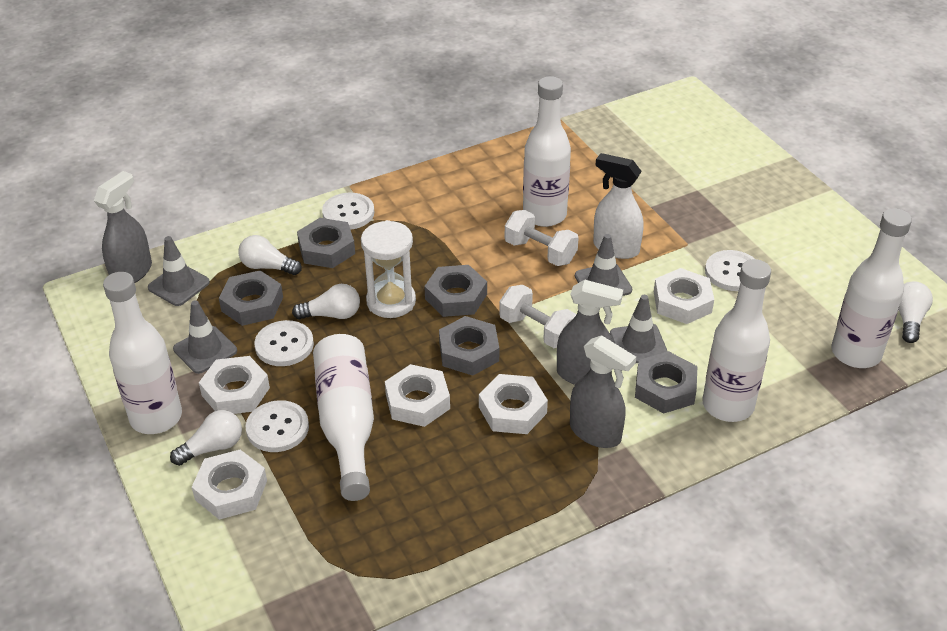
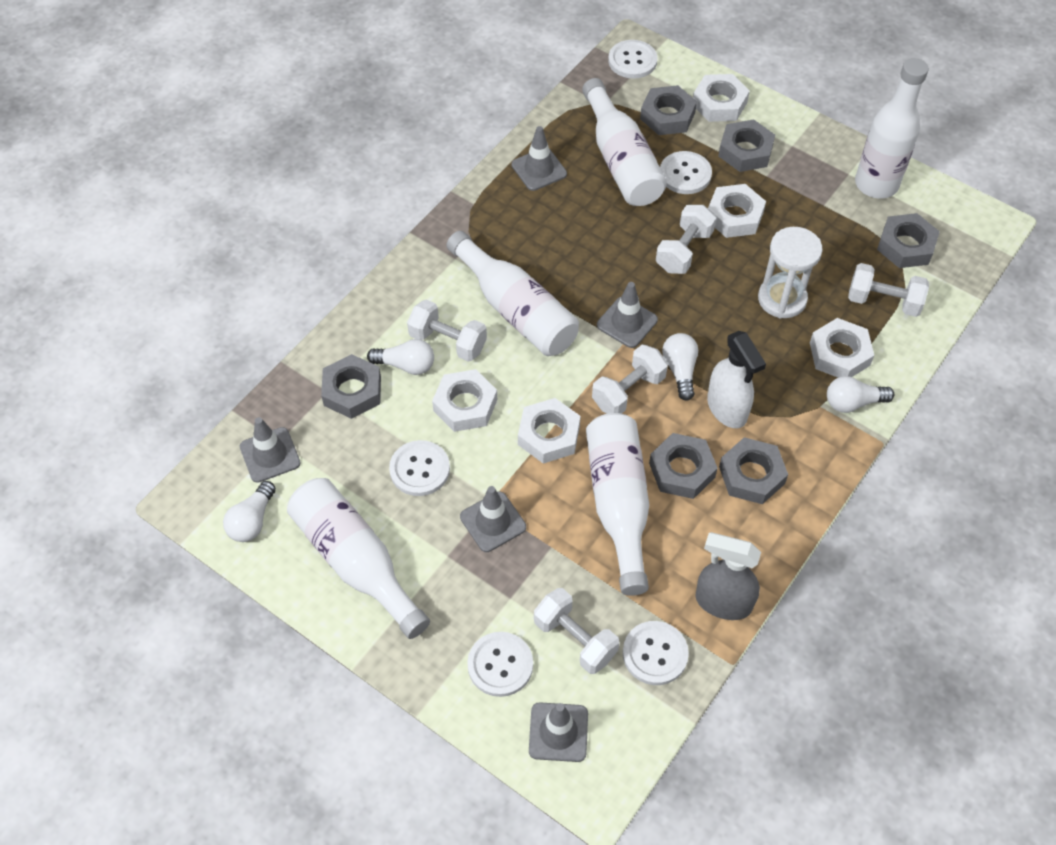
grey nut: 5 -> 6
grey spray bottle: 3 -> 1
grey traffic cone: 4 -> 5
white button: 4 -> 5
white dumbbell: 2 -> 5

